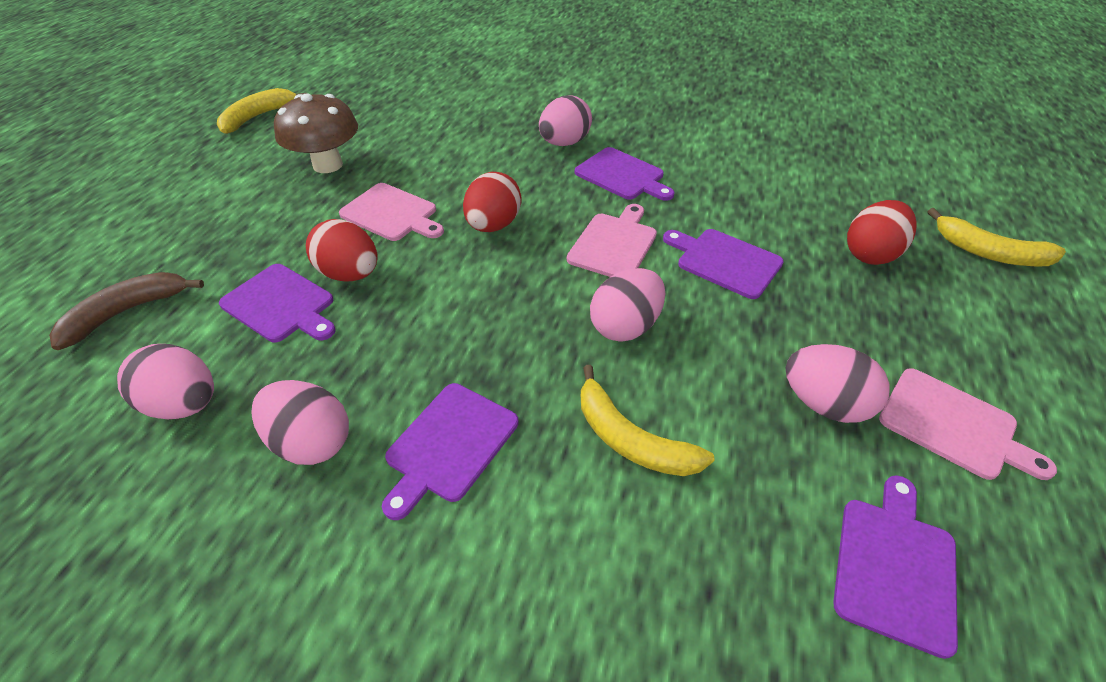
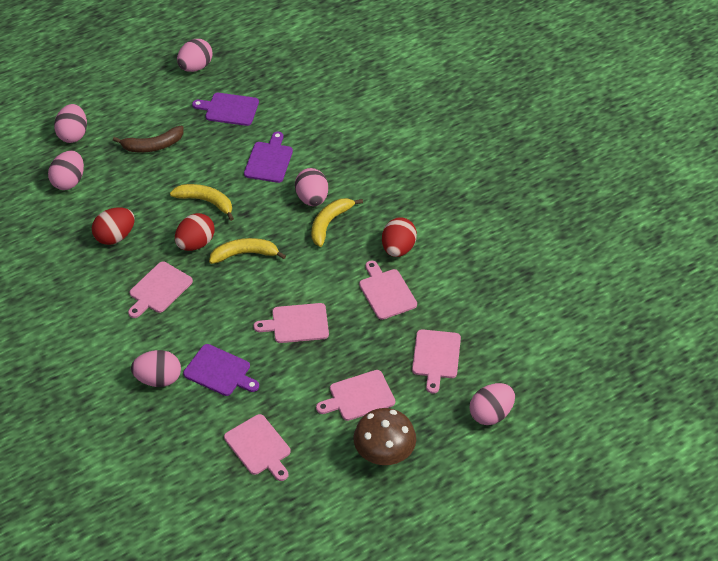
pink cutting board: 3 -> 6
pink egg: 5 -> 6
purple cutting board: 5 -> 3

